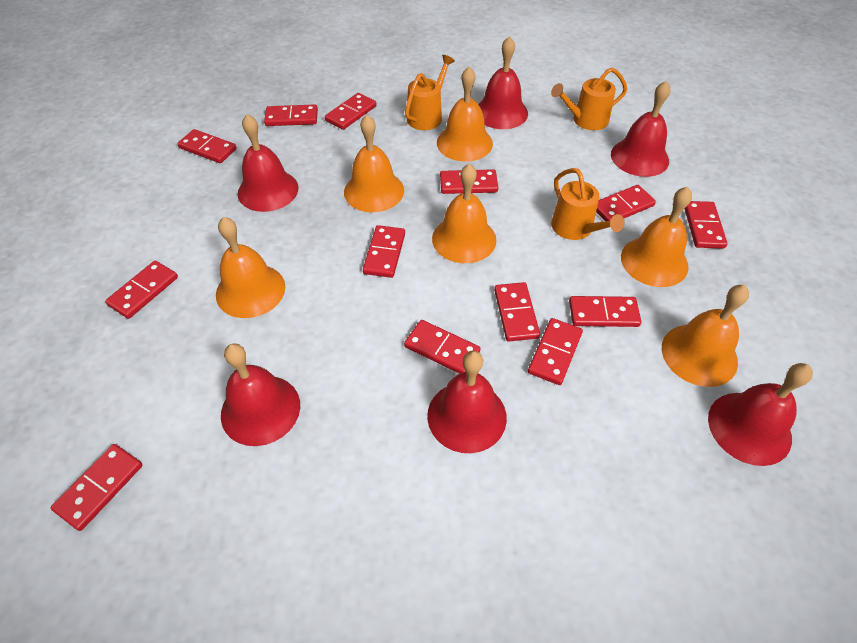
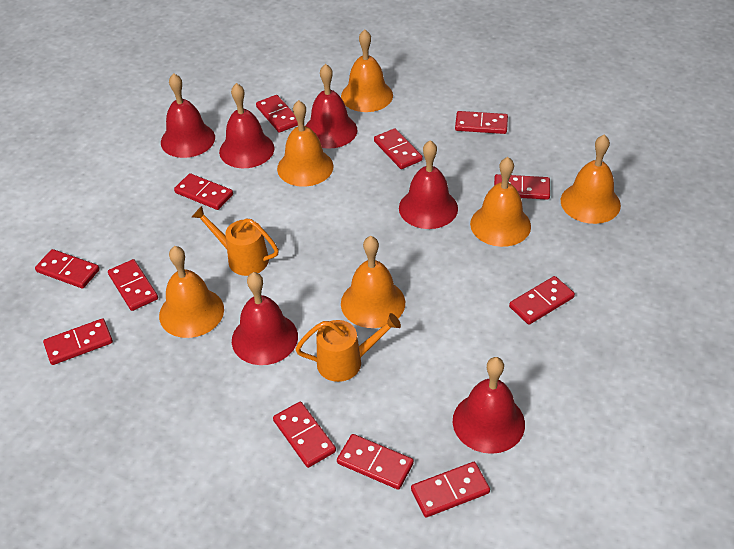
orange watering can: 3 -> 2
red domino: 13 -> 12

